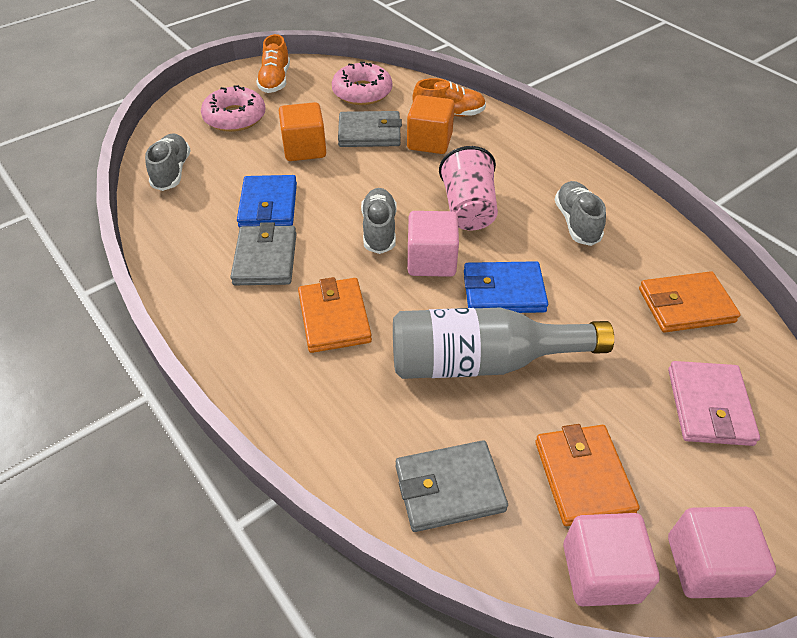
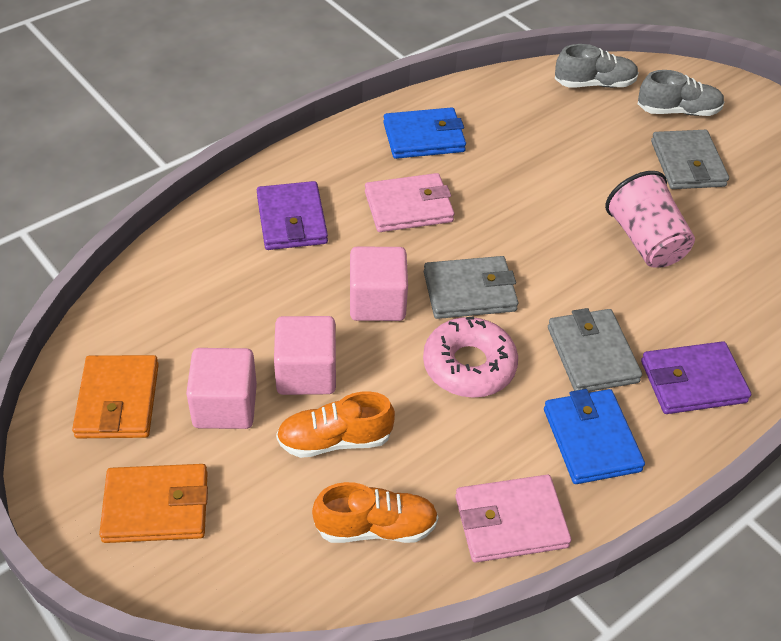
grey bottle: 1 -> 0
grey shoe: 3 -> 2
orange cube: 2 -> 0
orange wallet: 3 -> 2
pink donut: 2 -> 1
pink wallet: 1 -> 2
purple wallet: 0 -> 2

